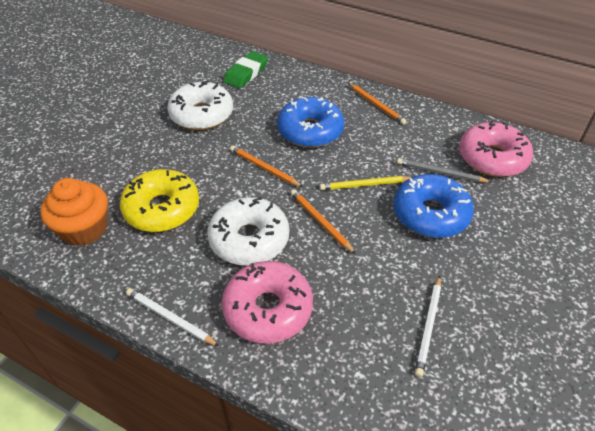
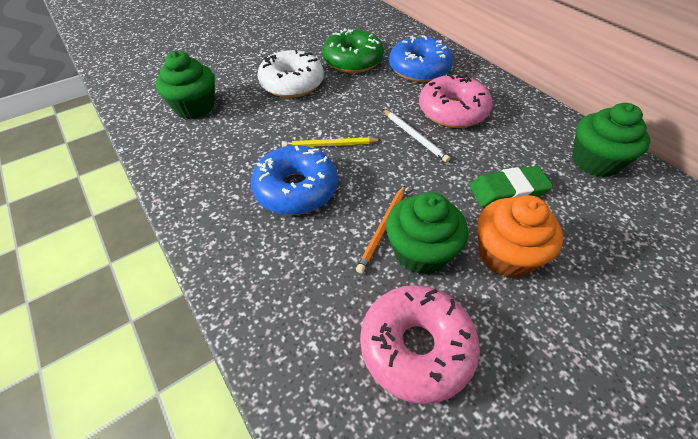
green cupcake: 0 -> 3
green donut: 0 -> 1
grey pencil: 1 -> 0
orange pencil: 3 -> 1
white donut: 2 -> 1
white pencil: 2 -> 1
yellow donut: 1 -> 0

